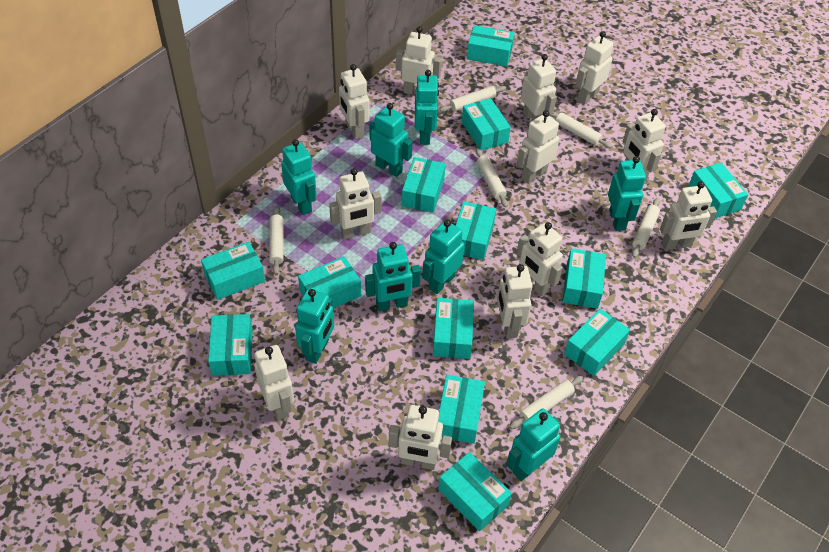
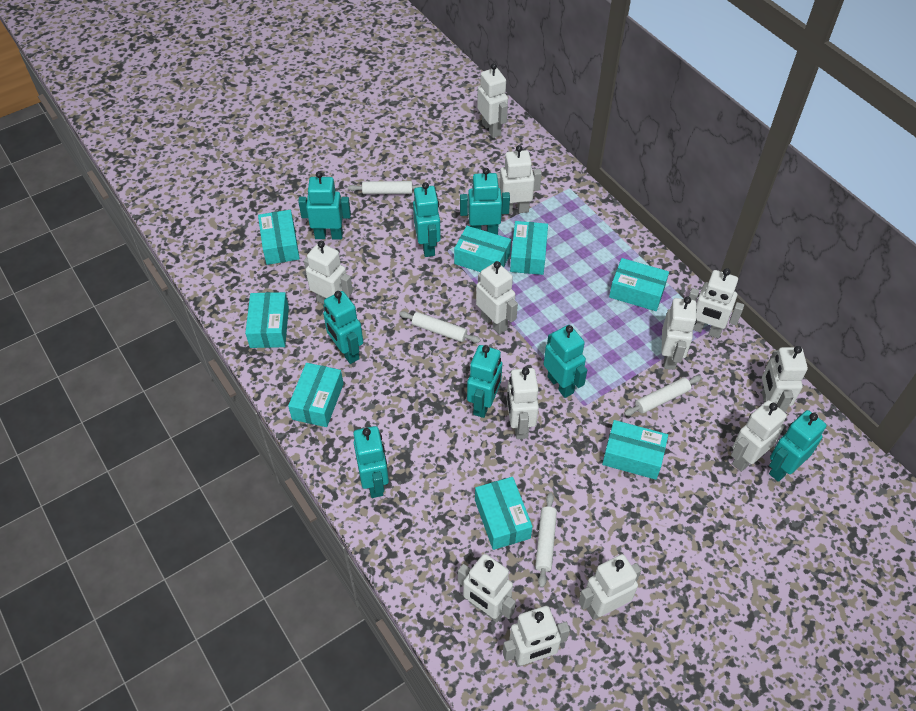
turquoise box: 13 -> 8
white rolling pin: 6 -> 4

